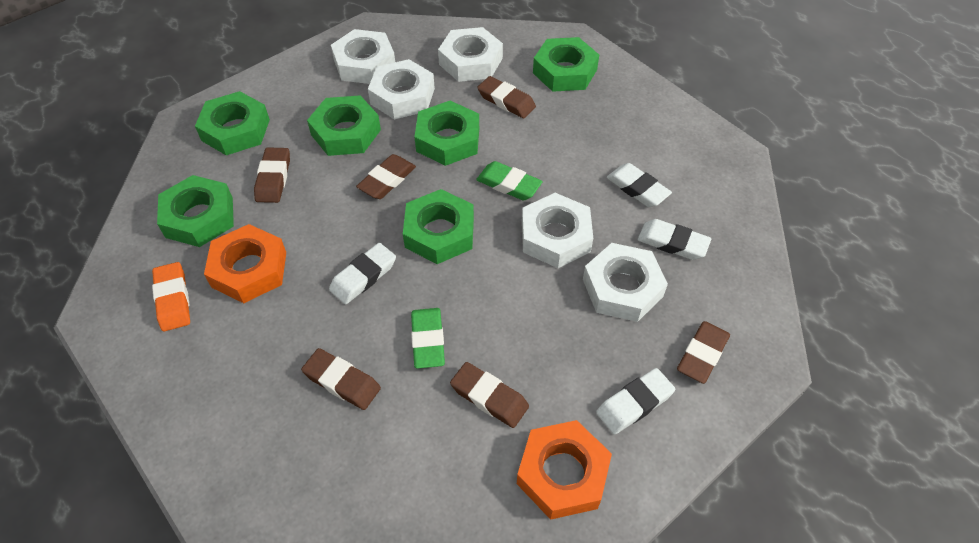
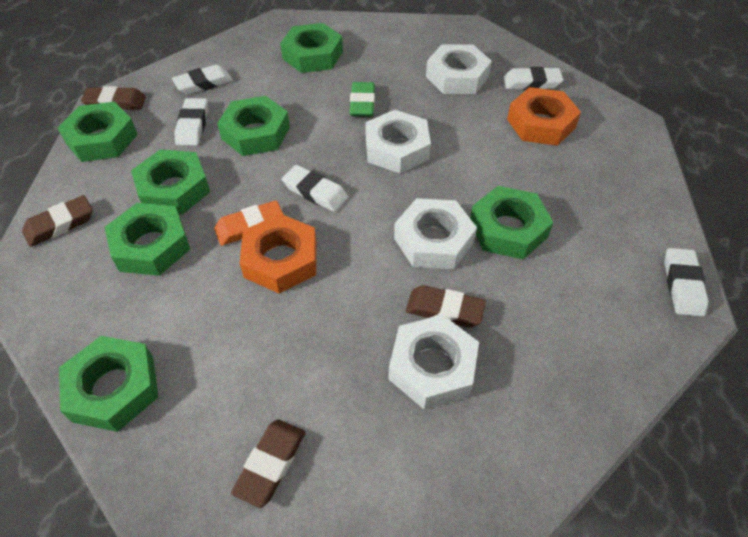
brown eraser: 6 -> 4
green eraser: 2 -> 1
green nut: 6 -> 7
white eraser: 4 -> 5
white nut: 5 -> 4

